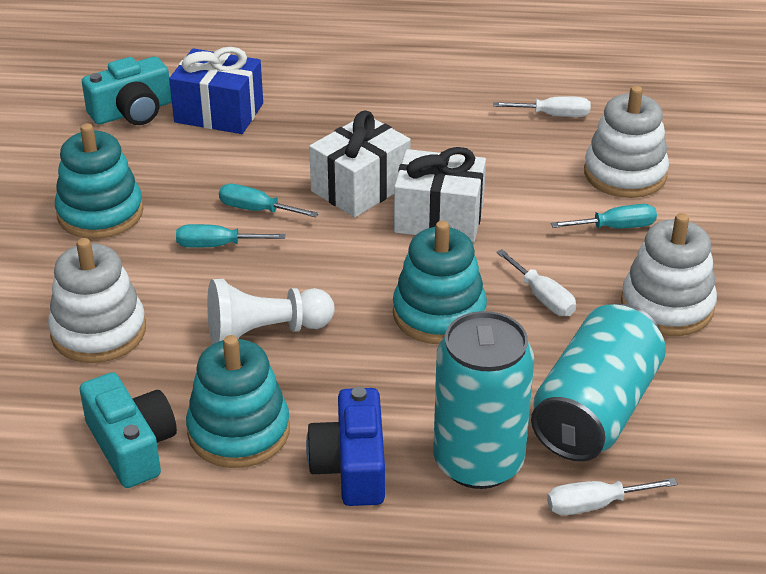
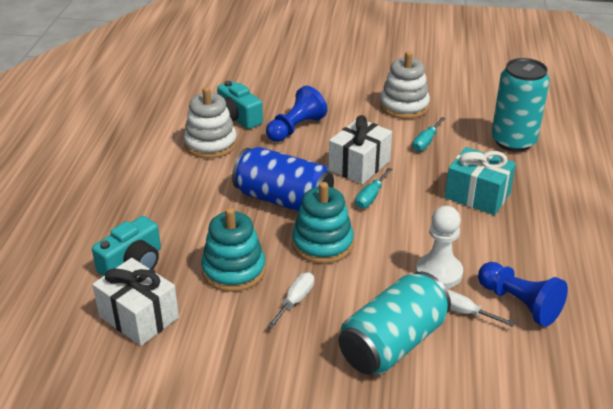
blue camera: 1 -> 0
blue can: 0 -> 1
blue gift: 1 -> 0
blue pawn: 0 -> 2
turquoise gift: 0 -> 1
turquoise screwdriver: 3 -> 2
turquoise stacking toy: 3 -> 2
white screwdriver: 3 -> 2
white stacking toy: 3 -> 2

